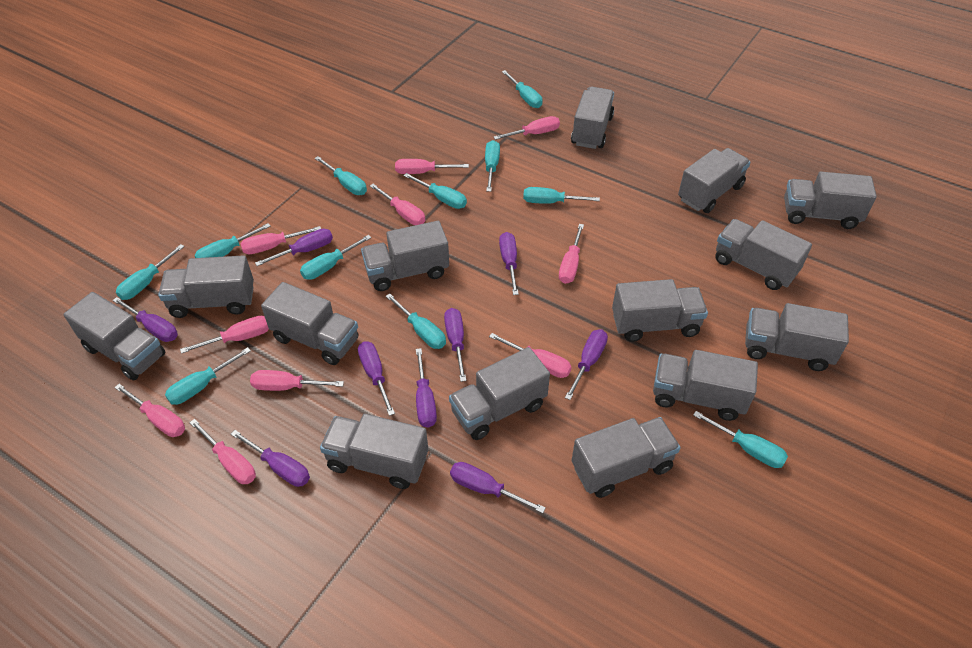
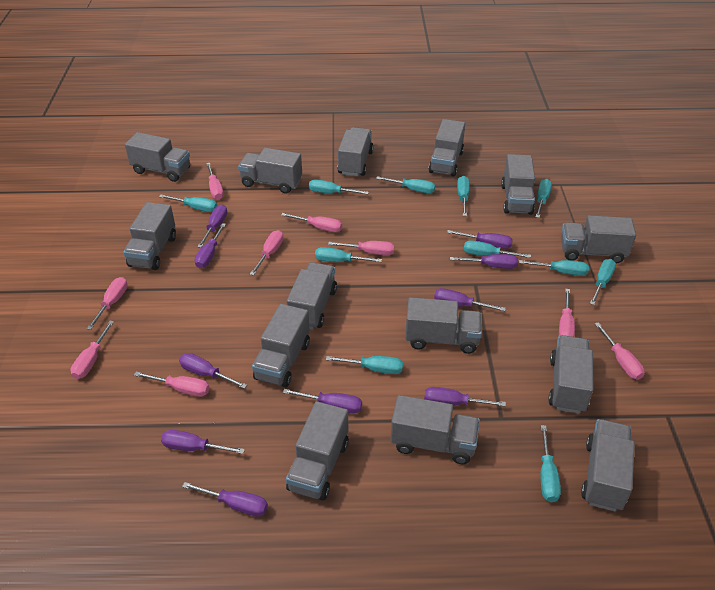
pink screwdriver: 10 -> 9
purple screwdriver: 9 -> 10

